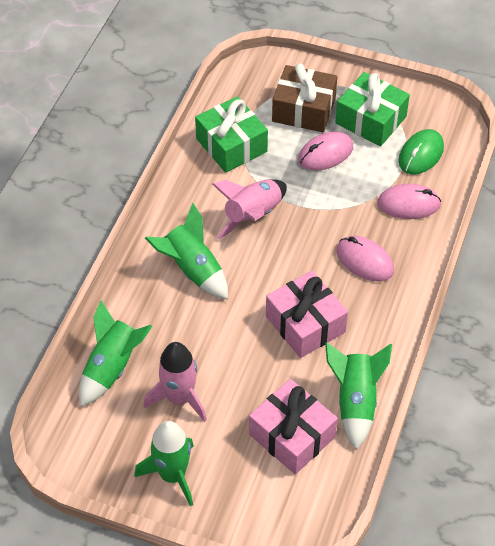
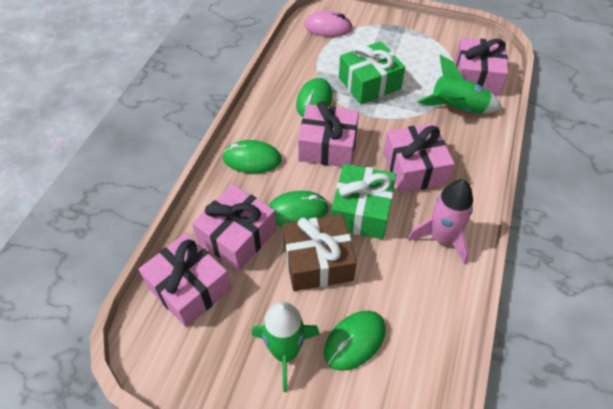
green mouse: 1 -> 4
green rocket: 4 -> 2
pink gift: 2 -> 5
pink mouse: 3 -> 1
pink rocket: 2 -> 1

